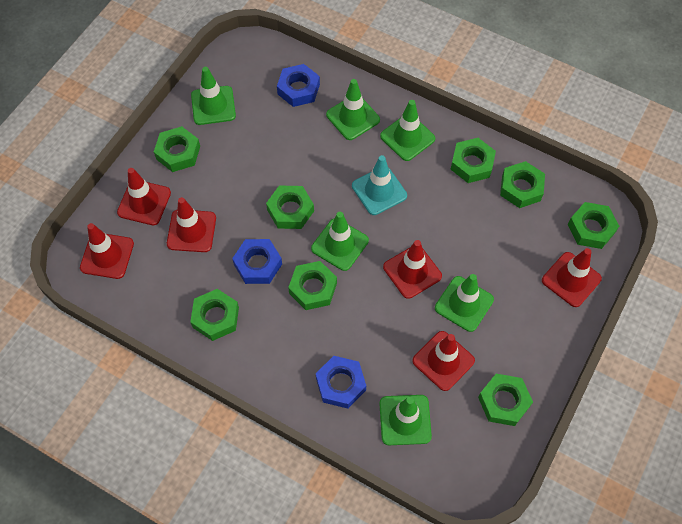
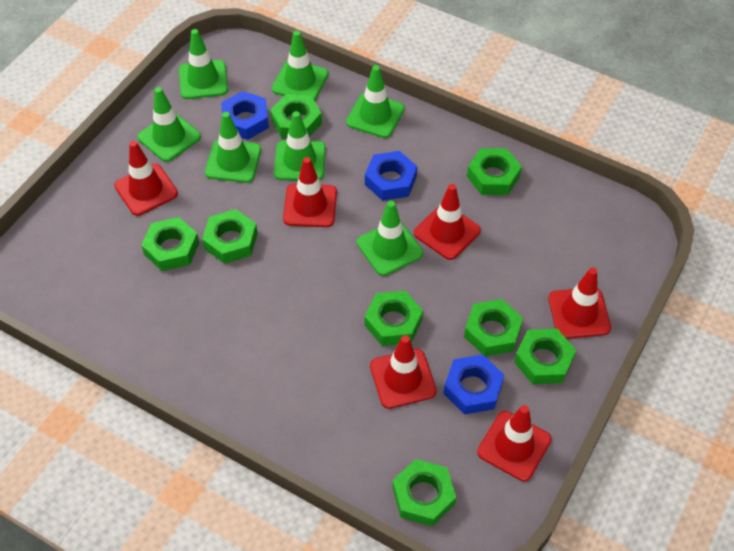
green traffic cone: 6 -> 7
turquoise traffic cone: 1 -> 0

